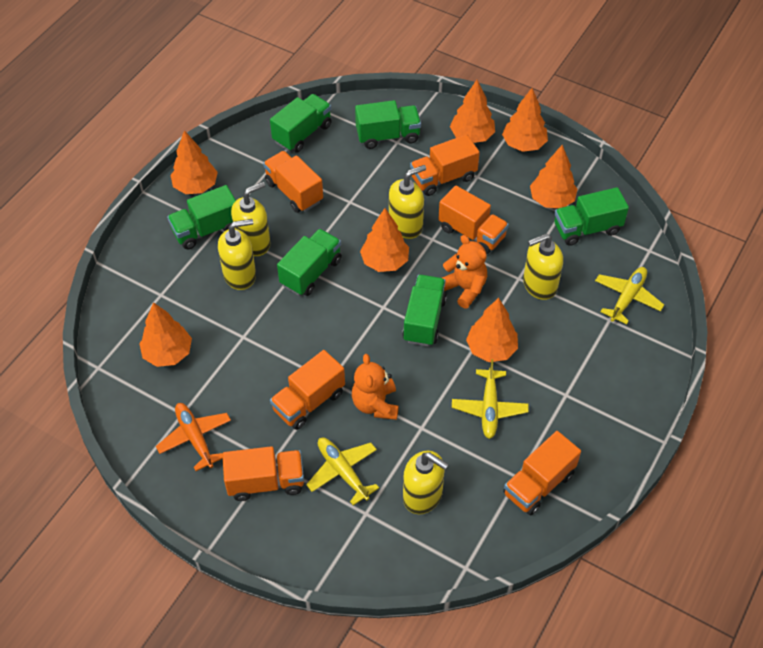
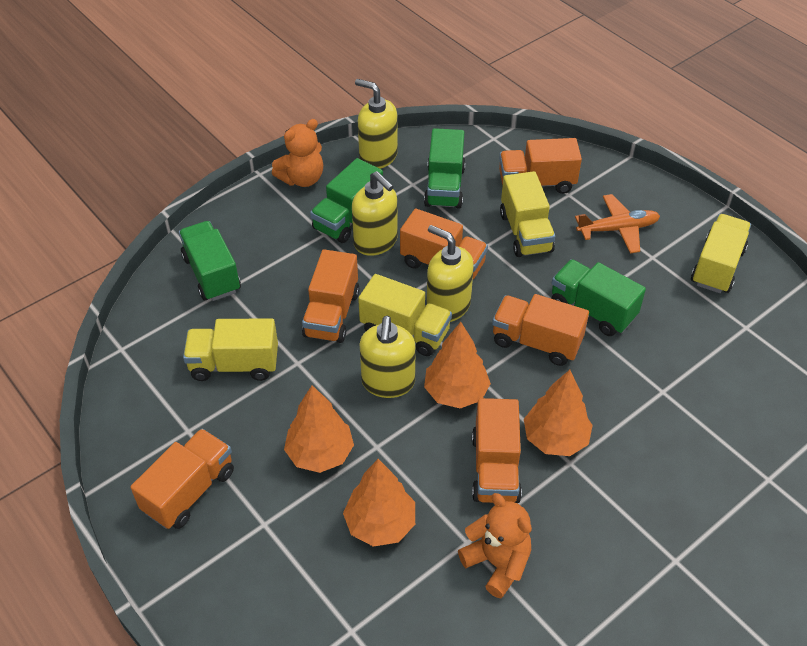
green truck: 6 -> 4
orange tree: 7 -> 4
yellow plane: 3 -> 0
yellow soap dispenser: 5 -> 4
yellow truck: 0 -> 4

